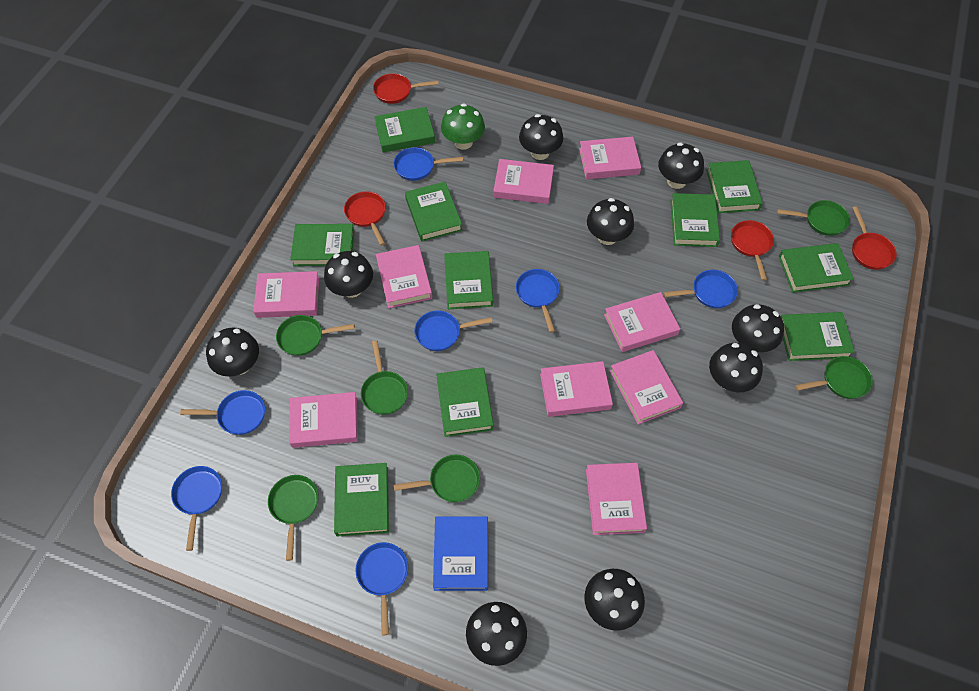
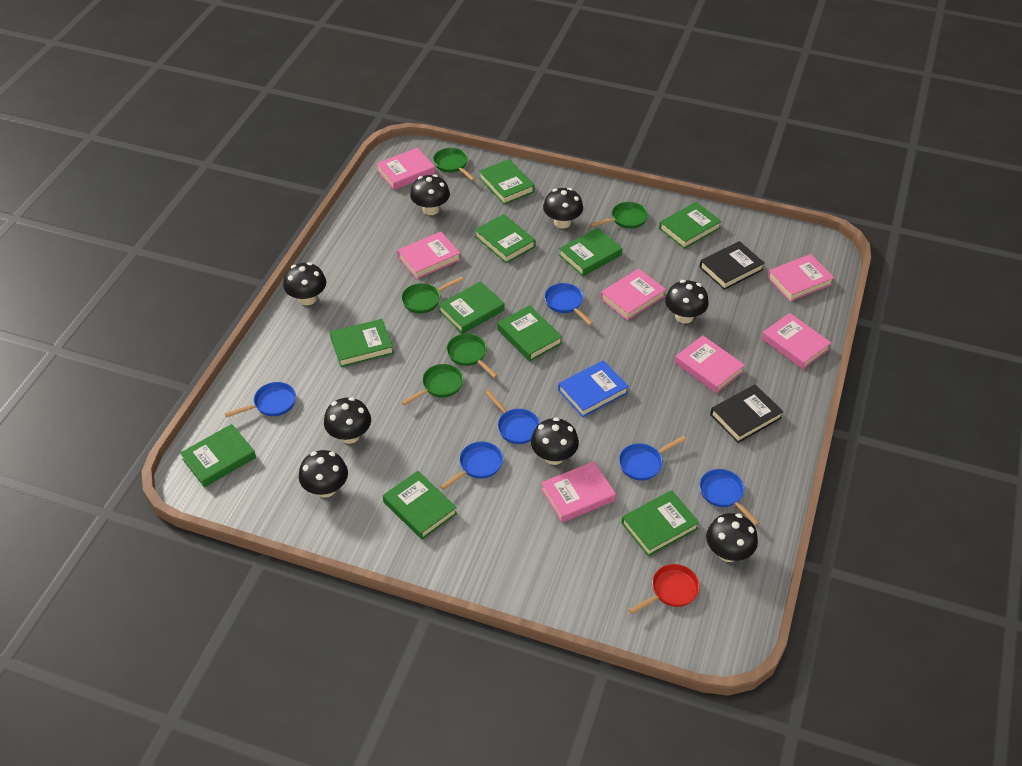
black book: 0 -> 2
black mushroom: 9 -> 8
blue pan: 7 -> 6
green mushroom: 1 -> 0
green pan: 6 -> 5
pink book: 9 -> 7
red pan: 4 -> 1

